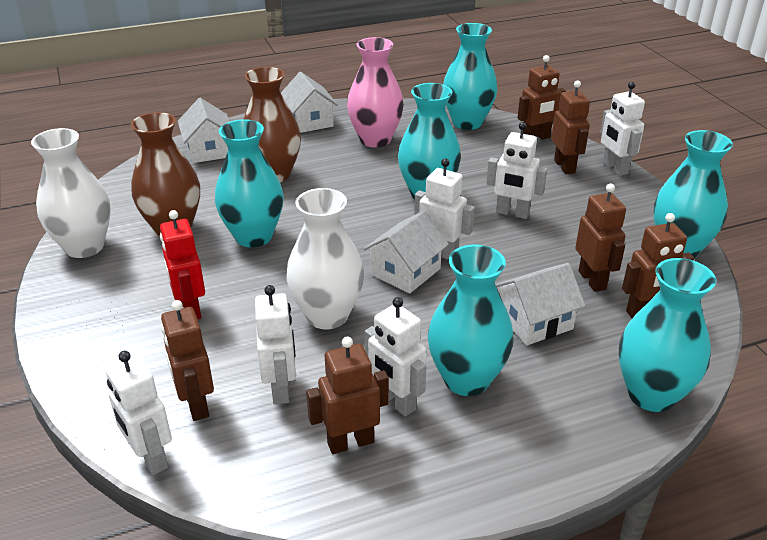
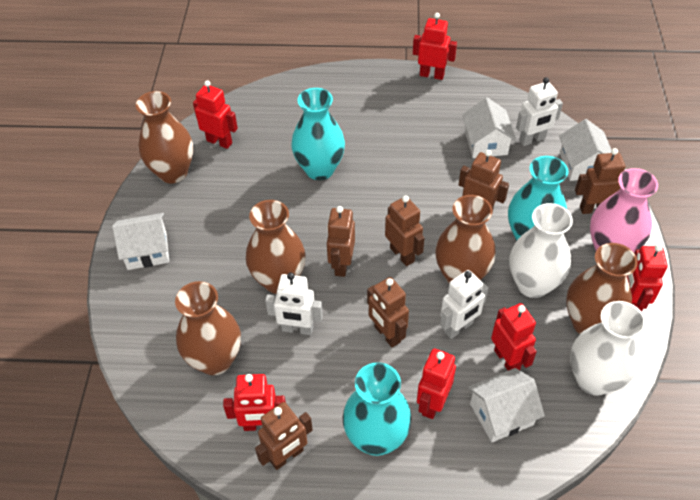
brown vase: 2 -> 5
red robot: 1 -> 6
turquoise vase: 6 -> 3
white robot: 6 -> 3

